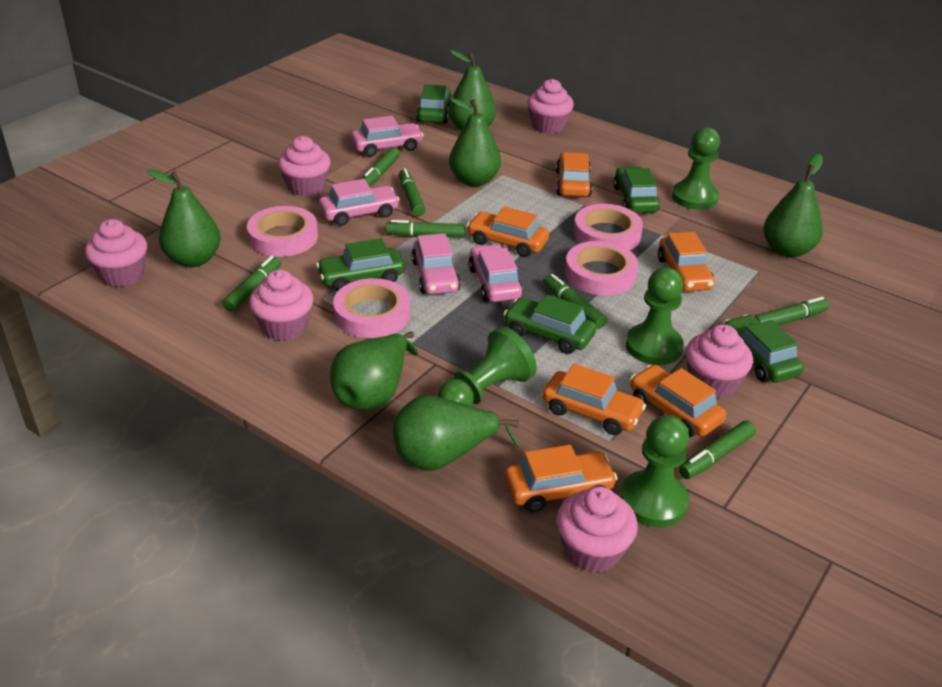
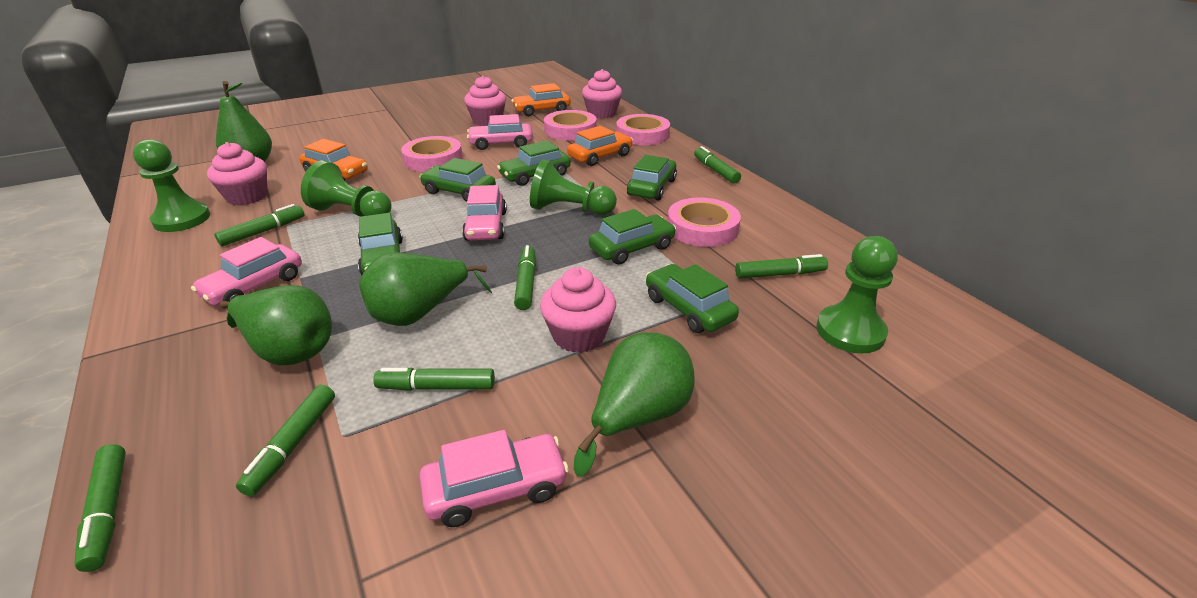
green car: 5 -> 6
green pear: 6 -> 4
orange car: 6 -> 3
pink cupcake: 6 -> 4

